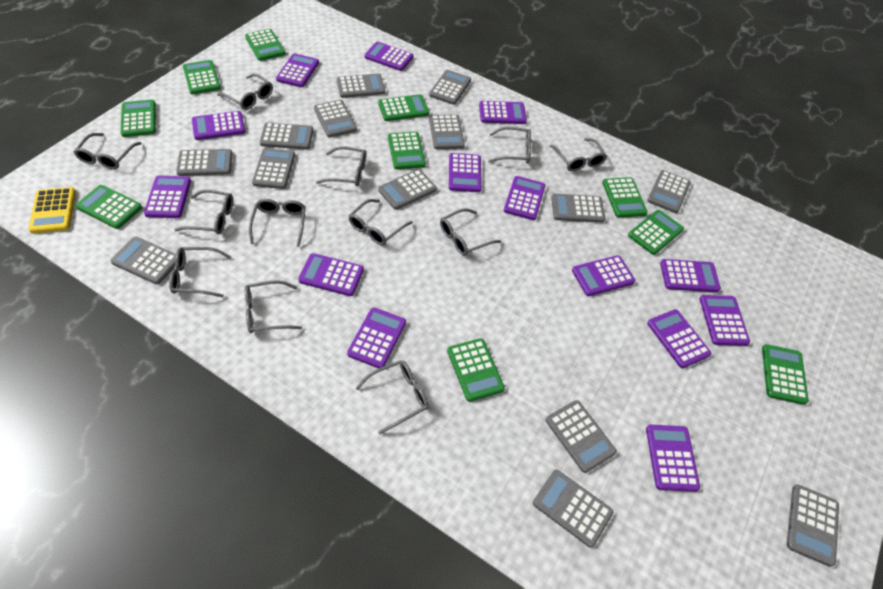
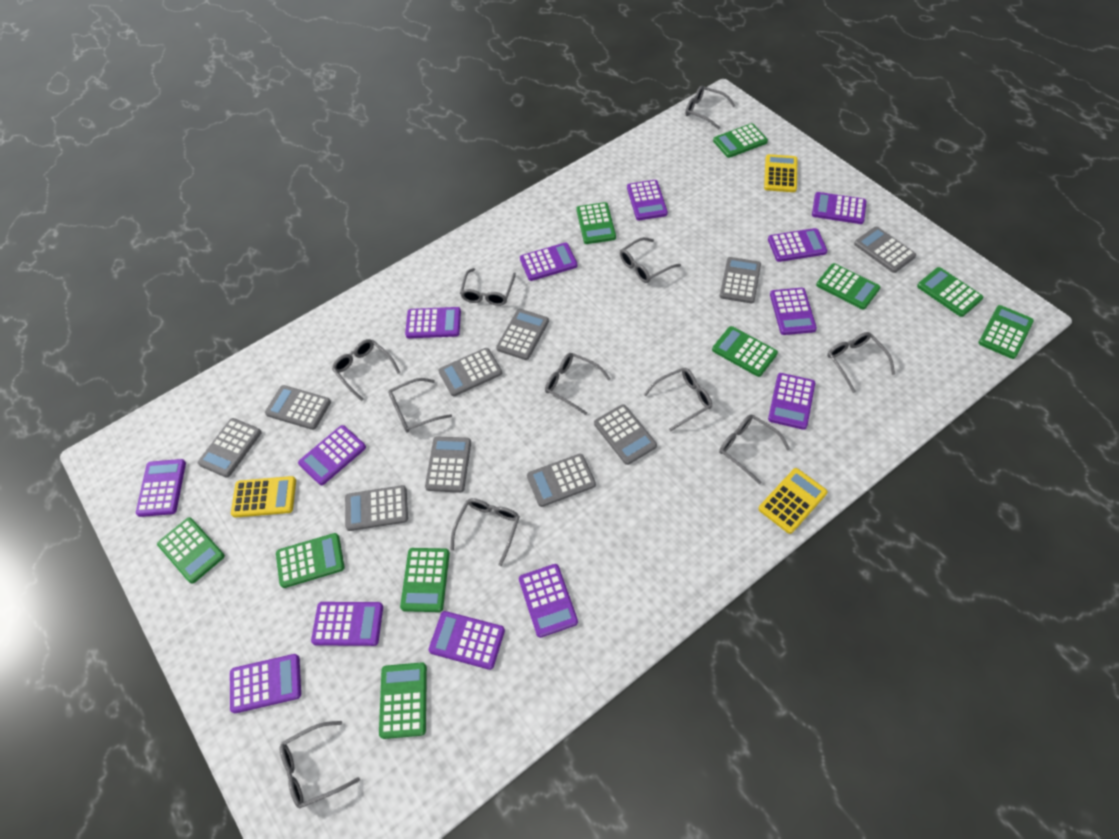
grey calculator: 14 -> 10
grey glasses: 12 -> 11
purple calculator: 14 -> 13
yellow calculator: 1 -> 3

